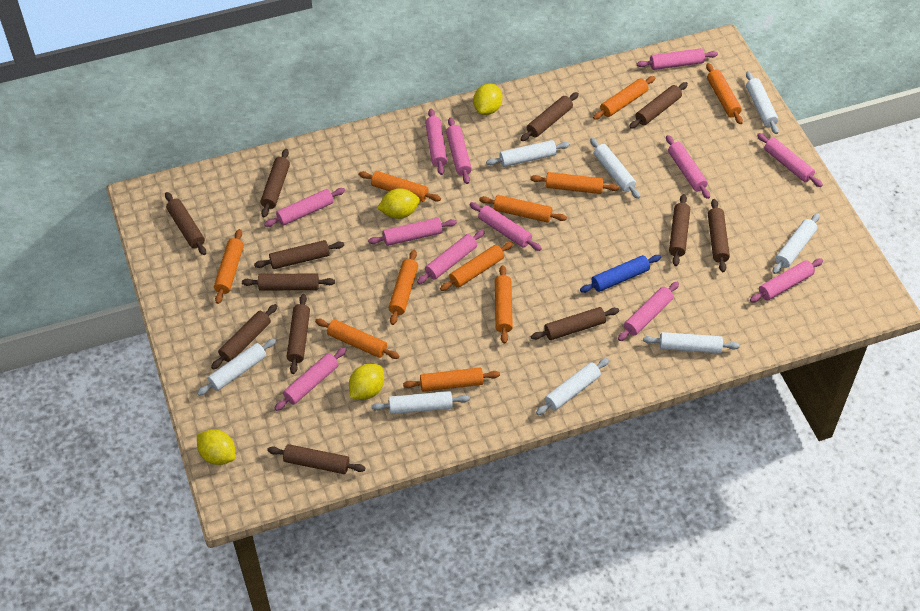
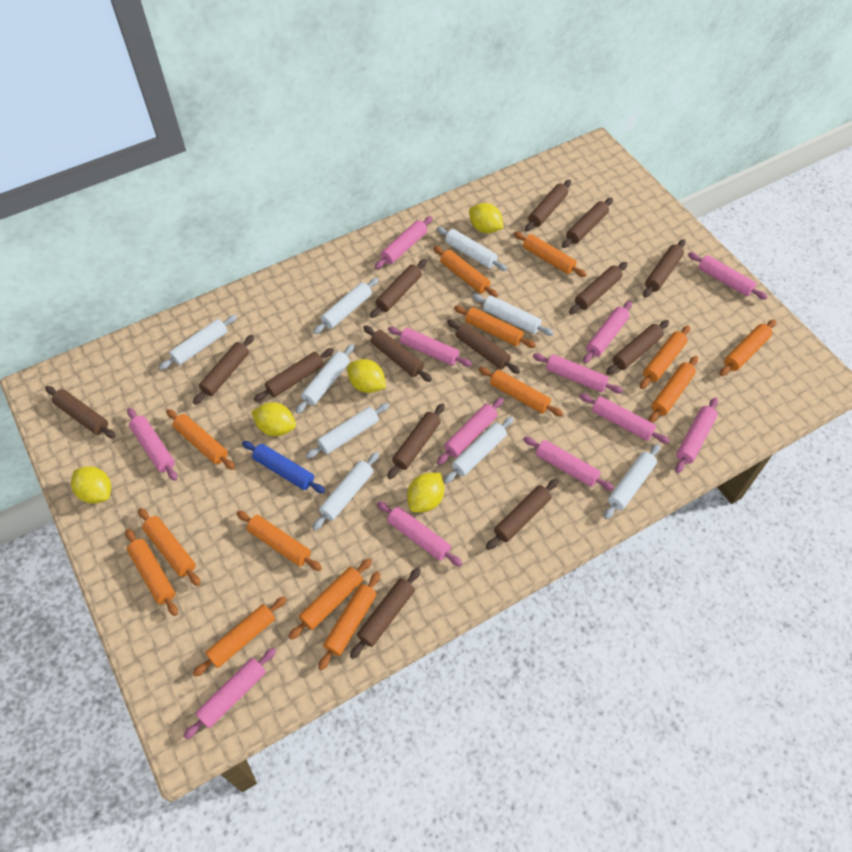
brown rolling pin: 12 -> 14
orange rolling pin: 11 -> 14
white rolling pin: 8 -> 9
yellow lemon: 4 -> 5

